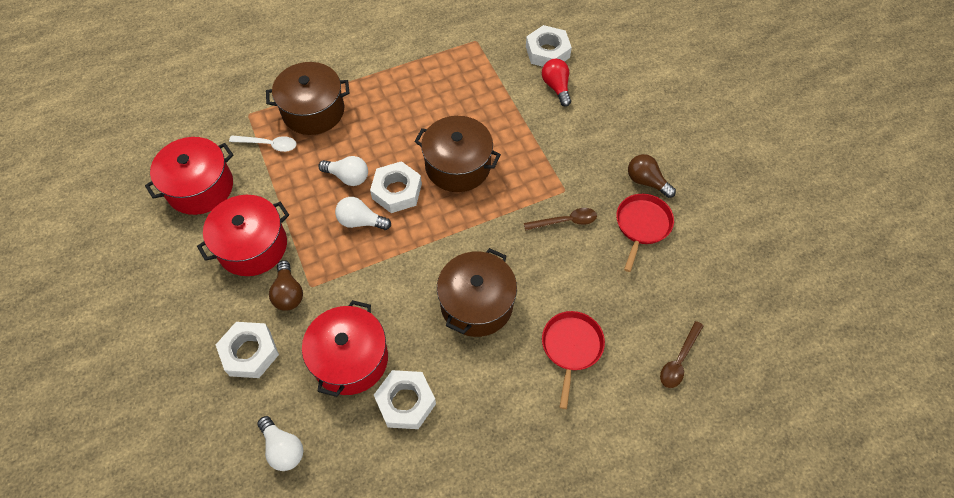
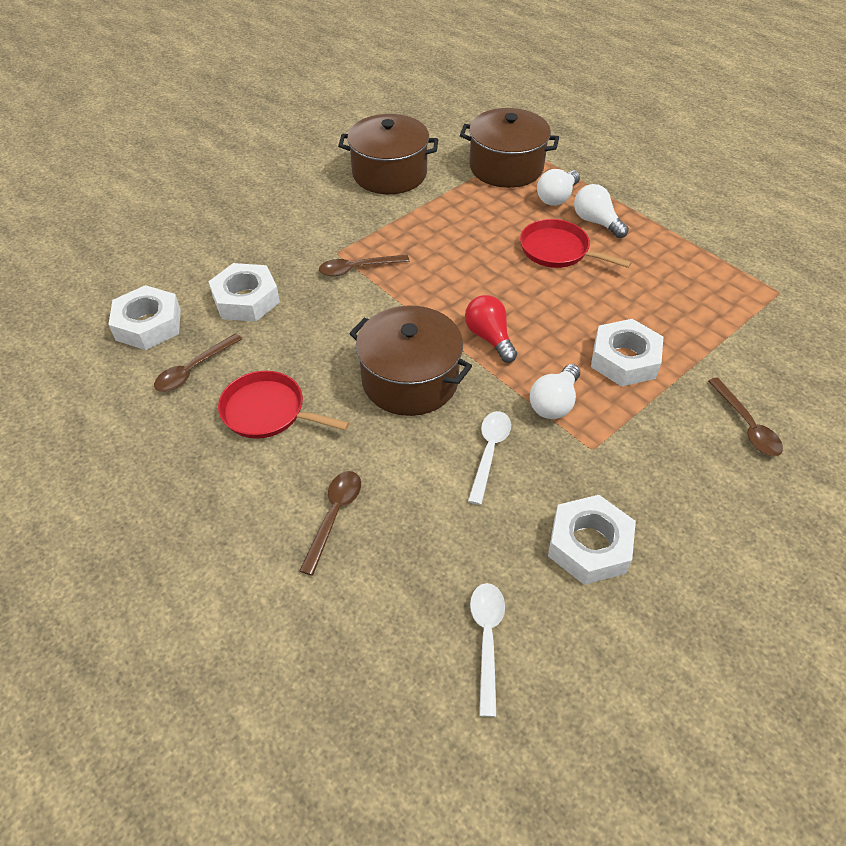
brown light bulb: 2 -> 0
brown spoon: 2 -> 4
red pot: 3 -> 0
white spoon: 1 -> 2

